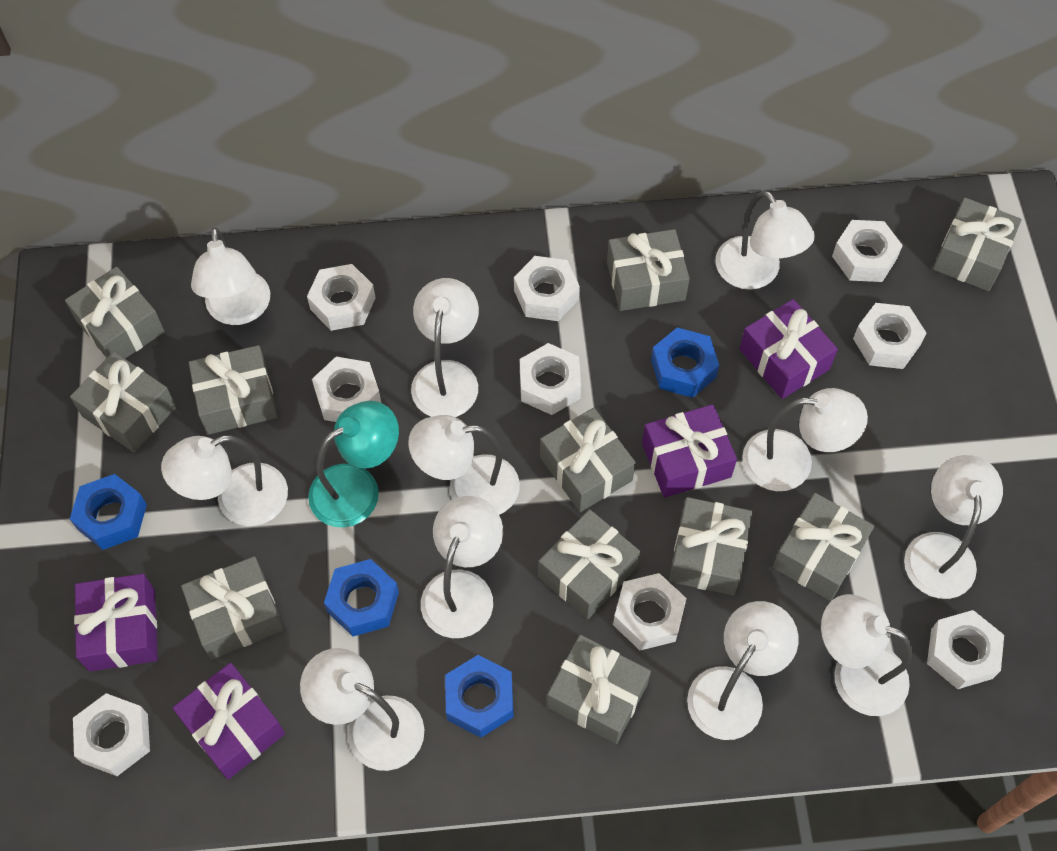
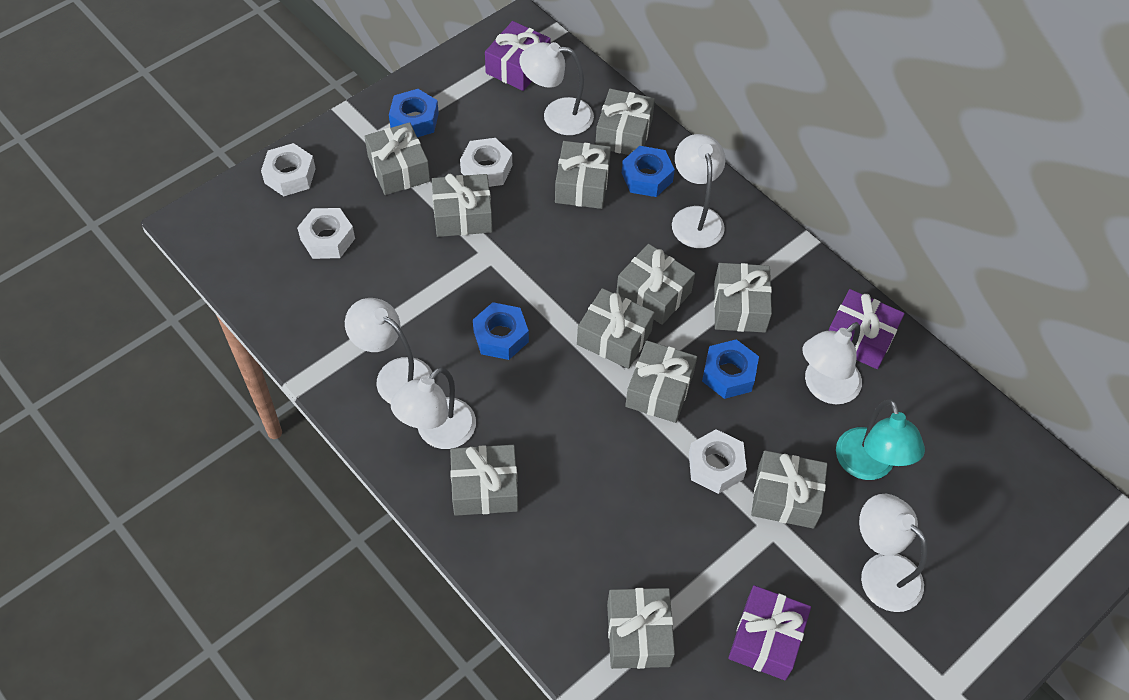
purple gift: 4 -> 3
white lamp: 11 -> 6
white nut: 9 -> 4

